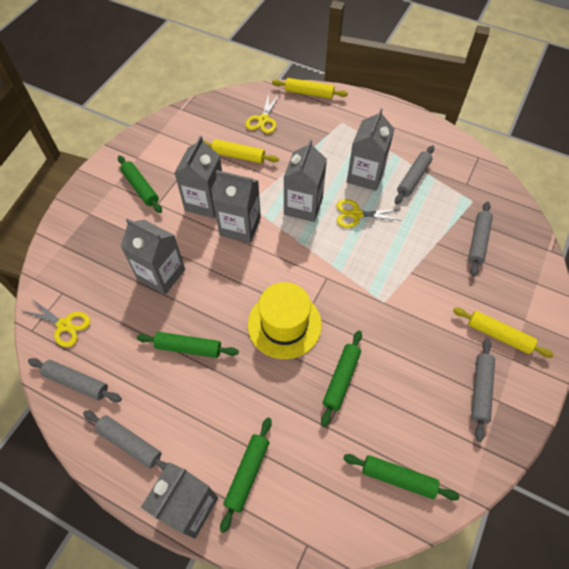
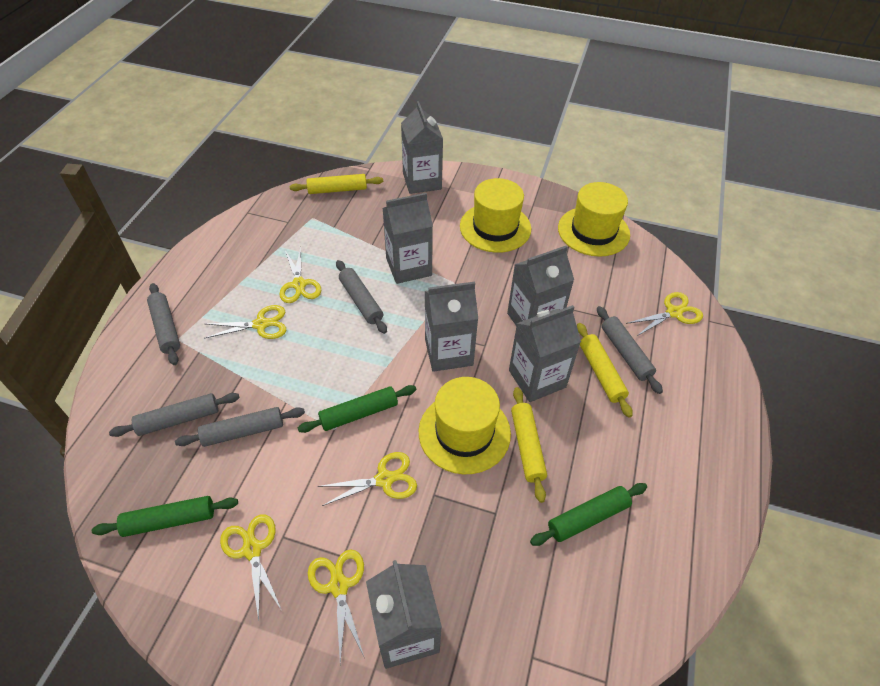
green rolling pin: 5 -> 3
yellow hat: 1 -> 3
yellow scissors: 3 -> 6

